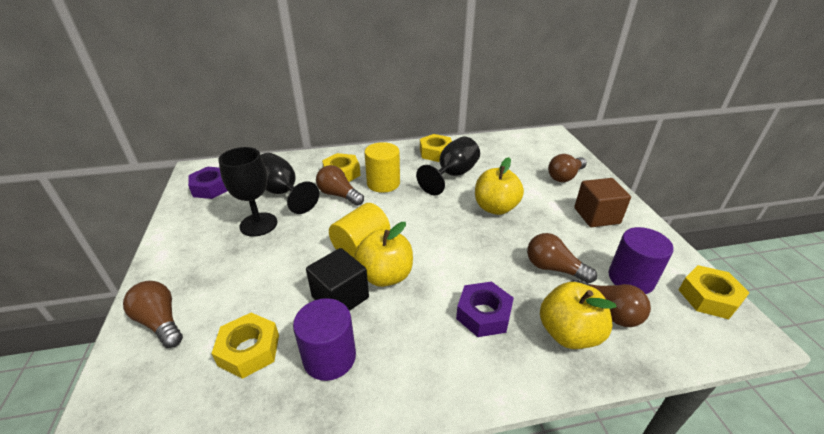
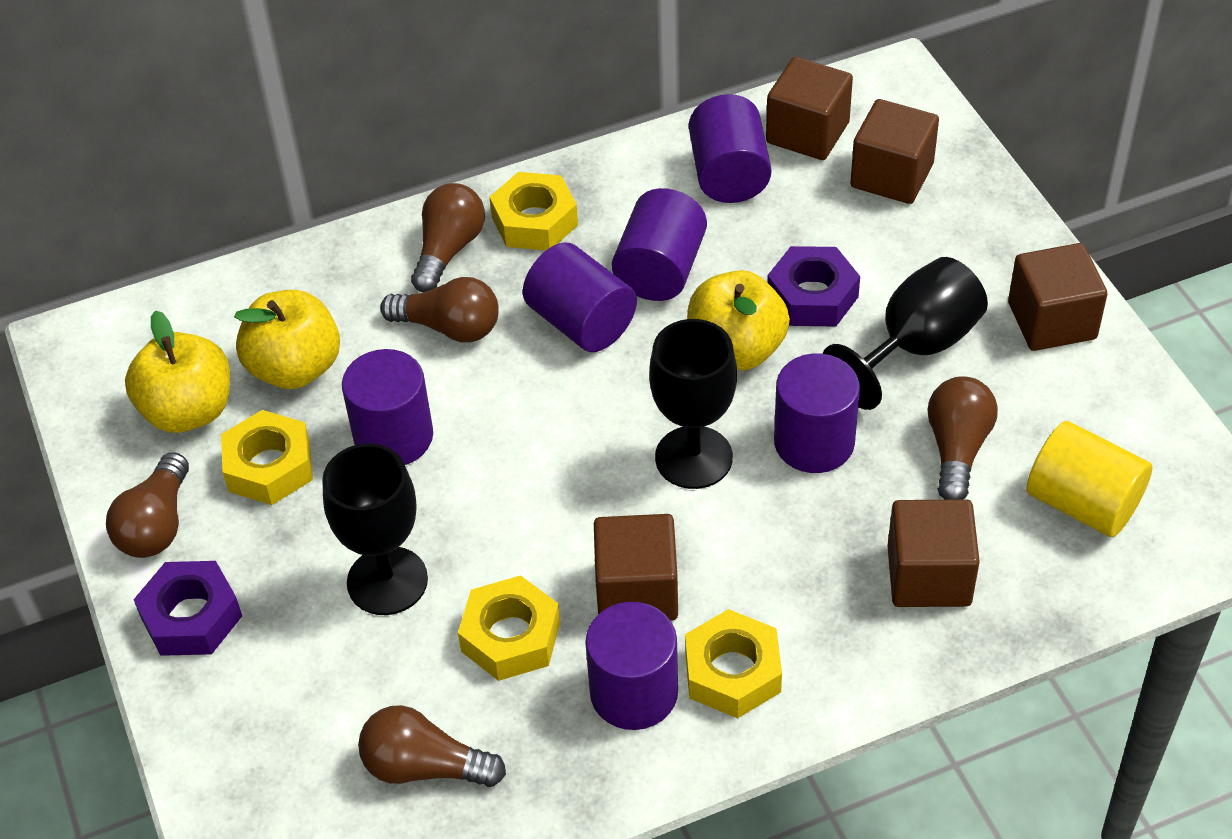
black cube: 1 -> 0
brown cube: 1 -> 5
purple cylinder: 2 -> 6
yellow cylinder: 2 -> 1

